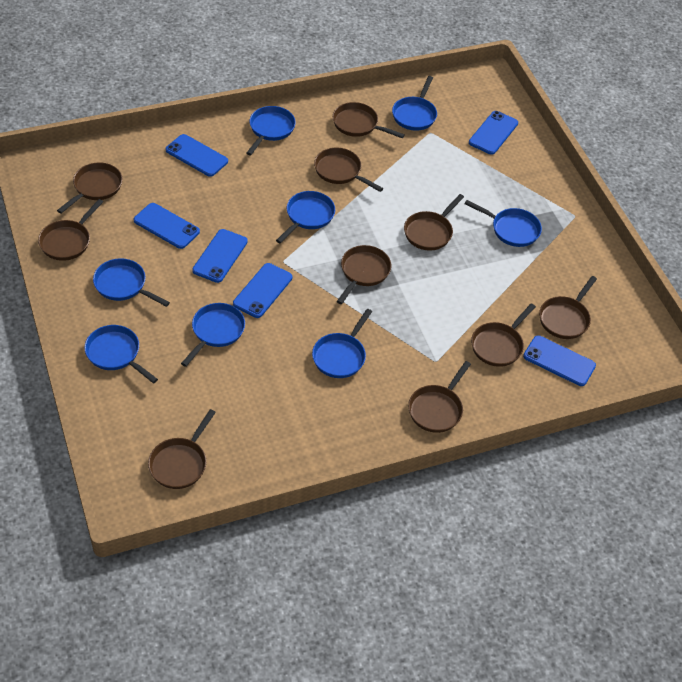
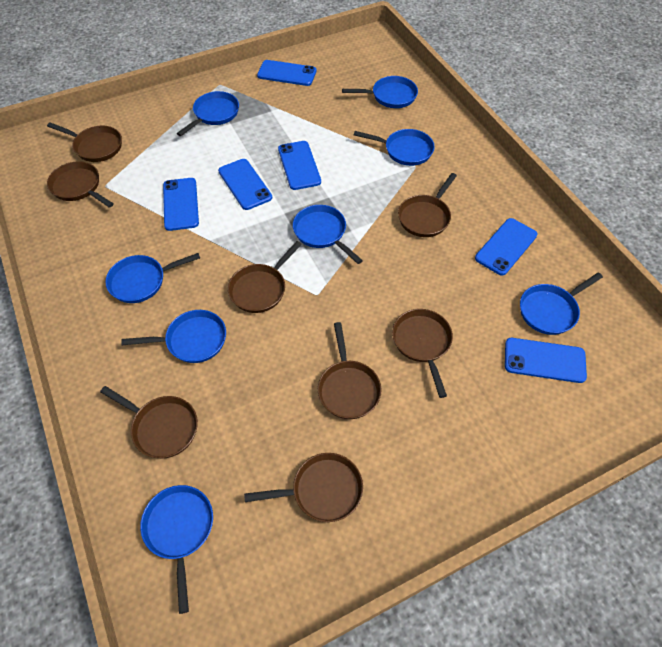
brown pan: 10 -> 8

